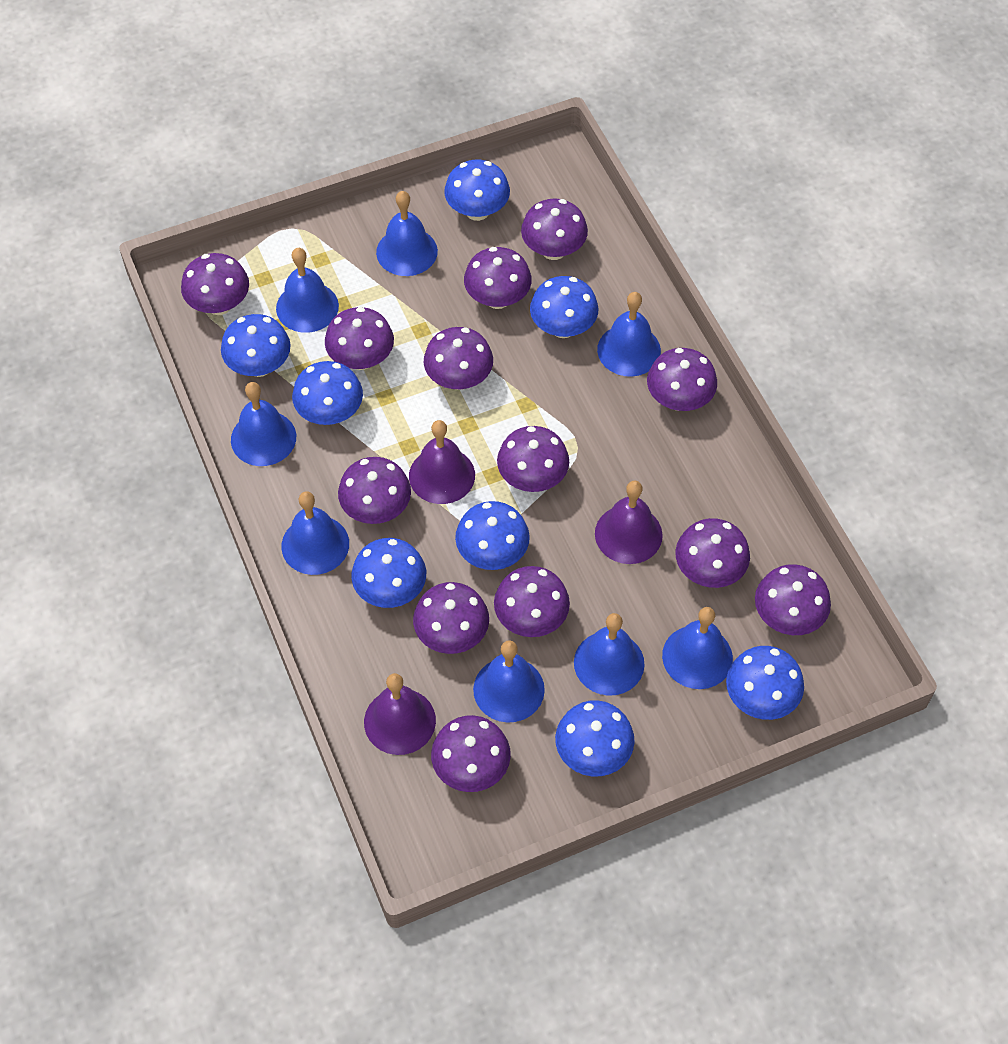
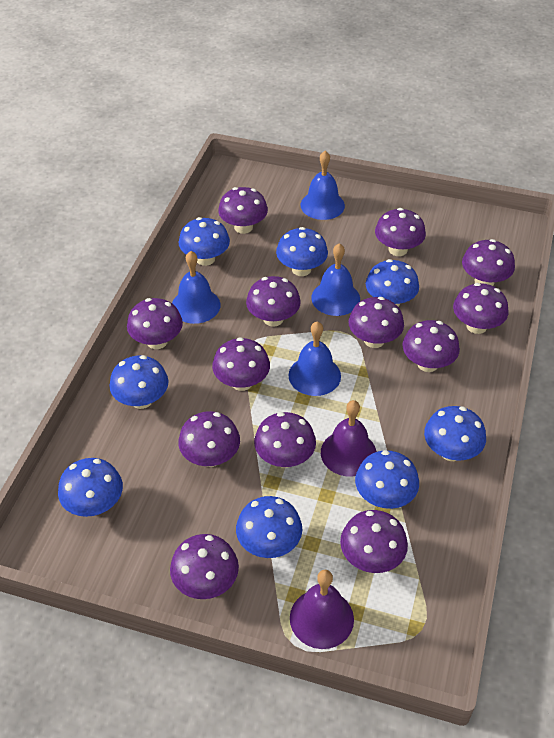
blue bell: 8 -> 4
purple bell: 3 -> 2

